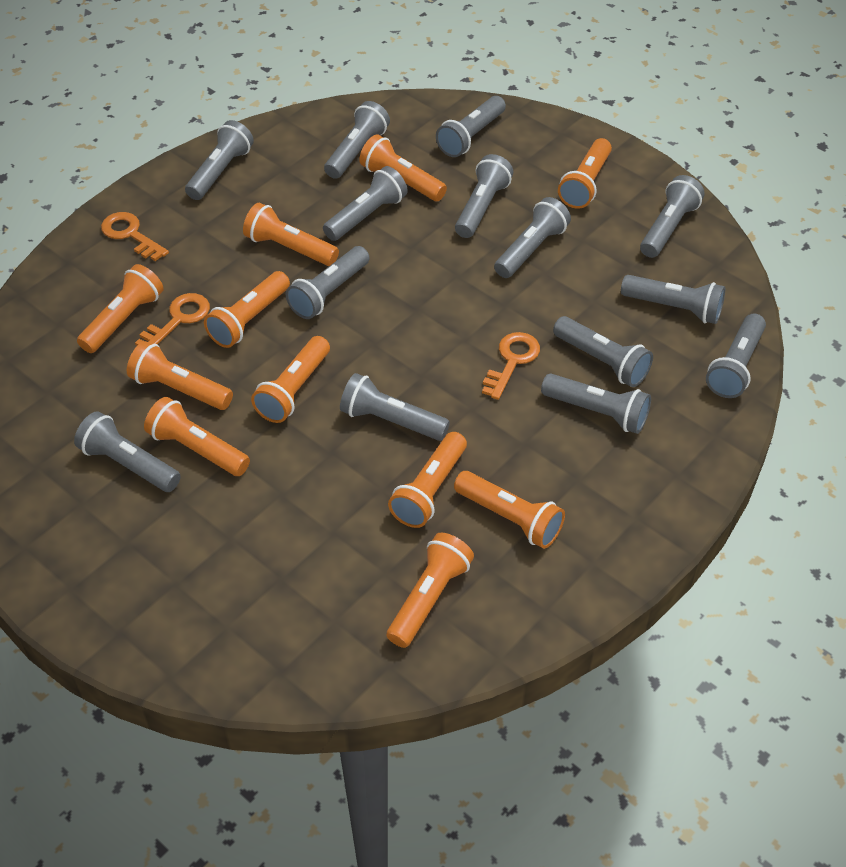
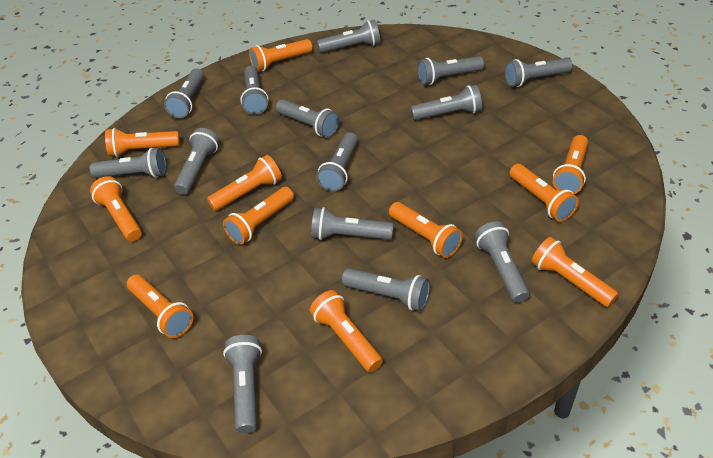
orange key: 3 -> 0

